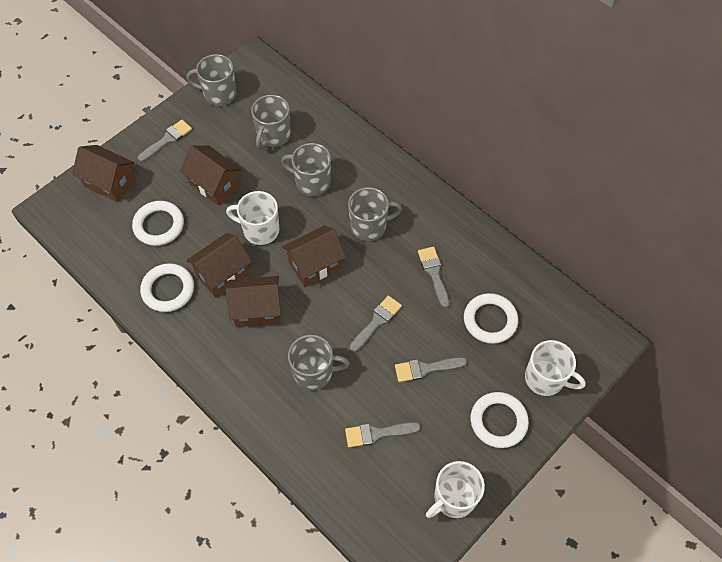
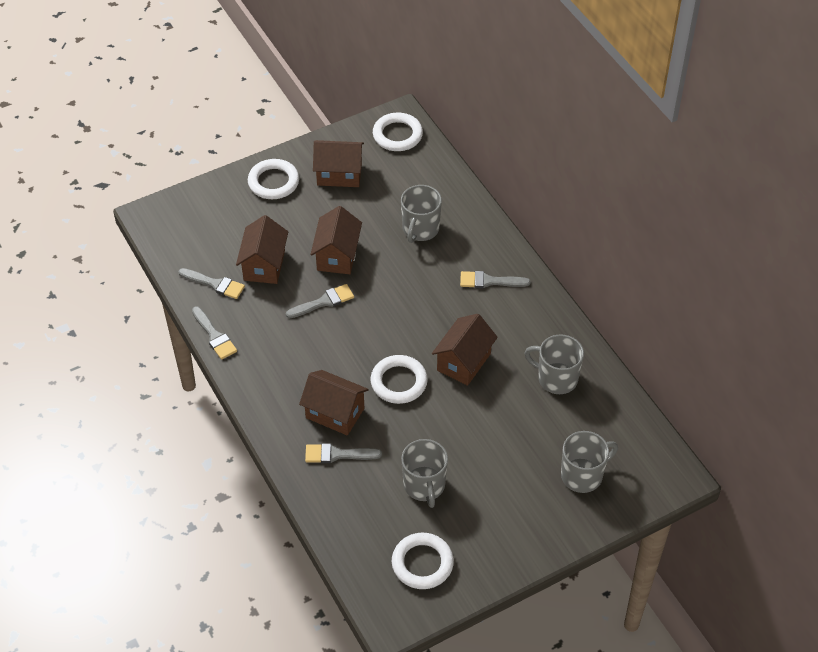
grey mug: 5 -> 4
white mug: 3 -> 0

